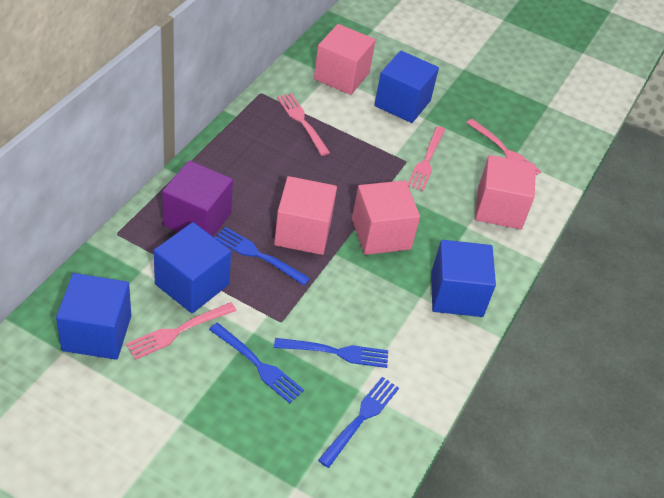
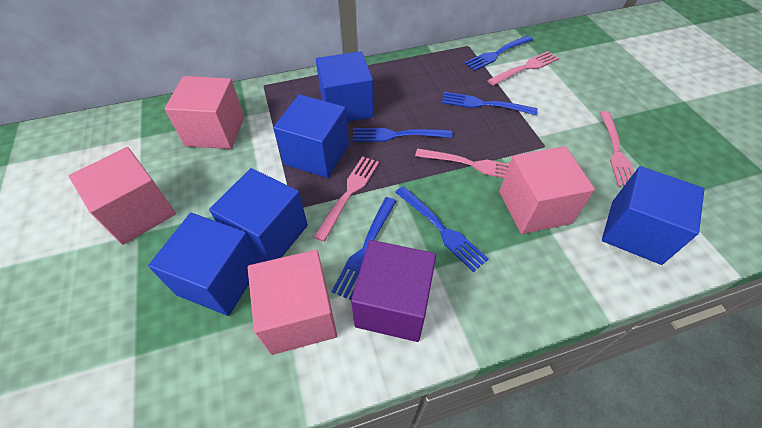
blue cube: 4 -> 5
blue fork: 4 -> 5

